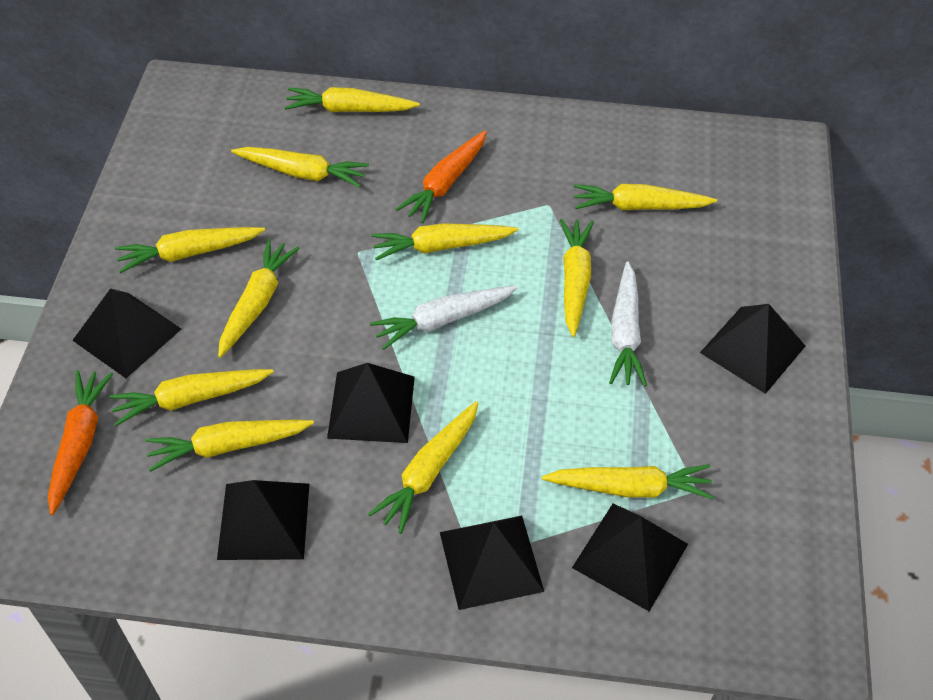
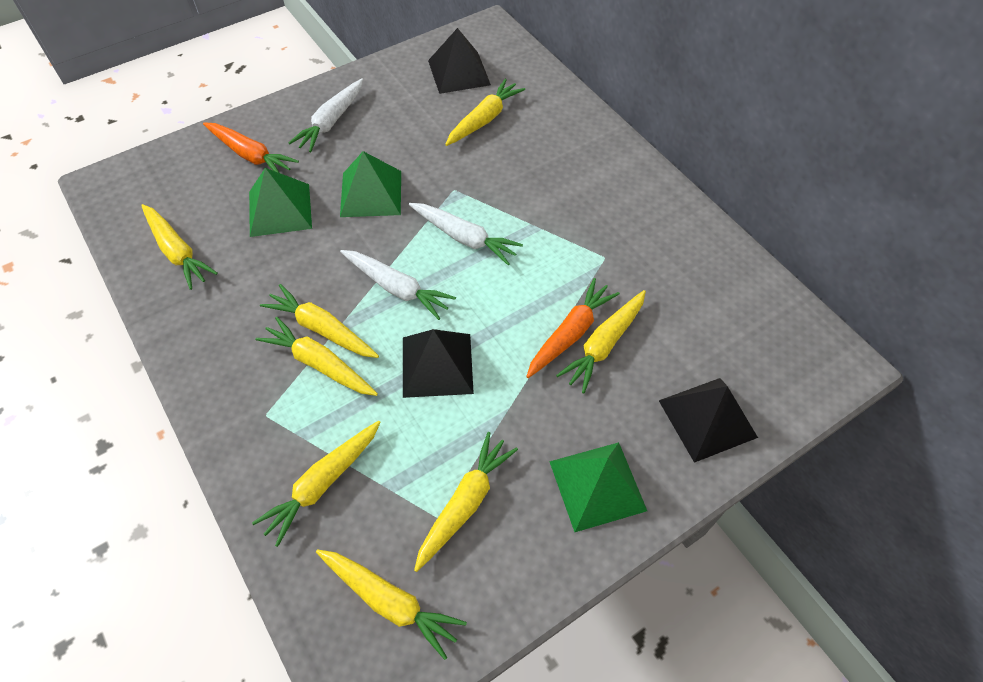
black pyramid: 6 -> 3
green pyramid: 0 -> 3
white carrot: 2 -> 3
yellow carrot: 11 -> 8

